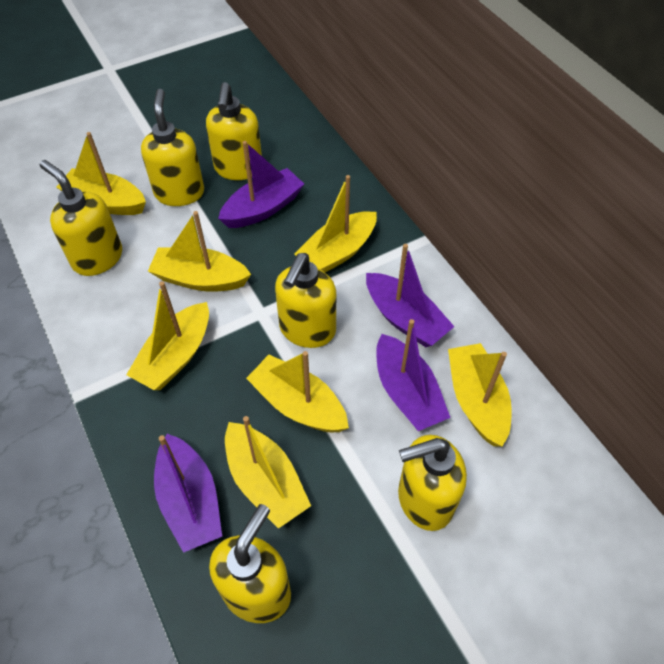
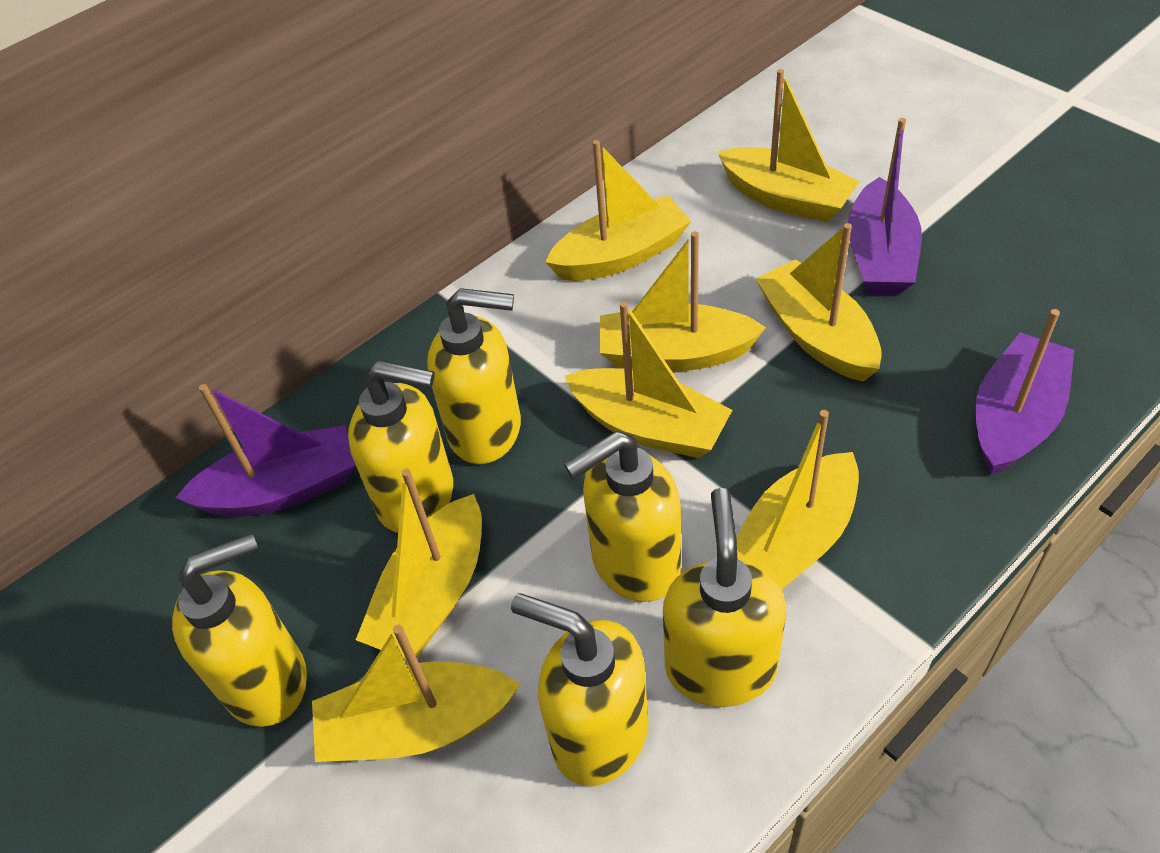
purple boat: 4 -> 3
yellow boat: 7 -> 8

